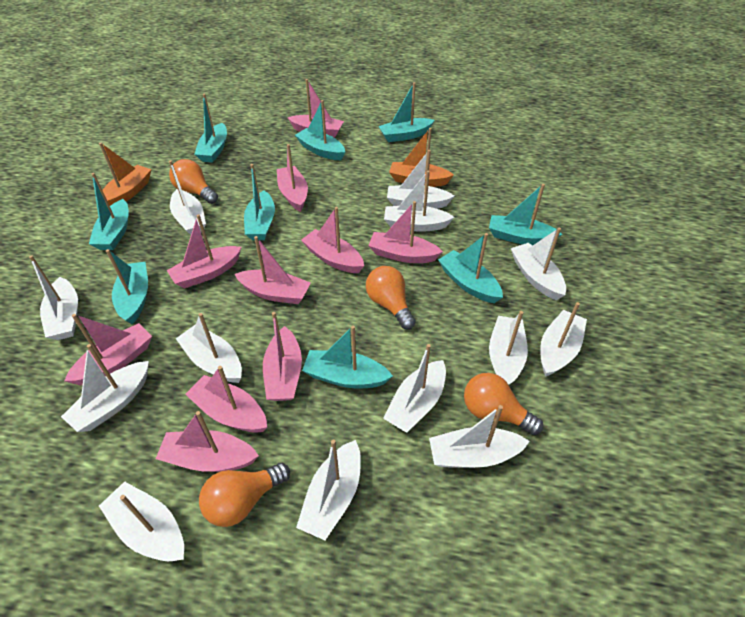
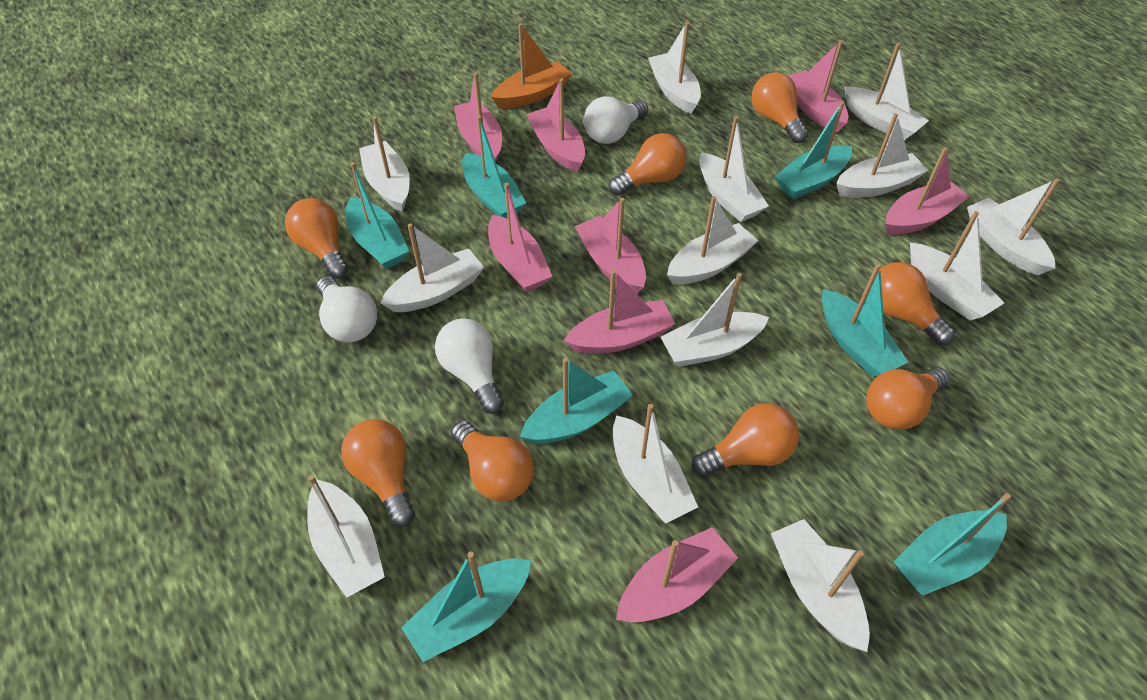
orange boat: 2 -> 1
orange light bulb: 4 -> 8
pink boat: 10 -> 8
turquoise boat: 9 -> 7
white light bulb: 0 -> 3

